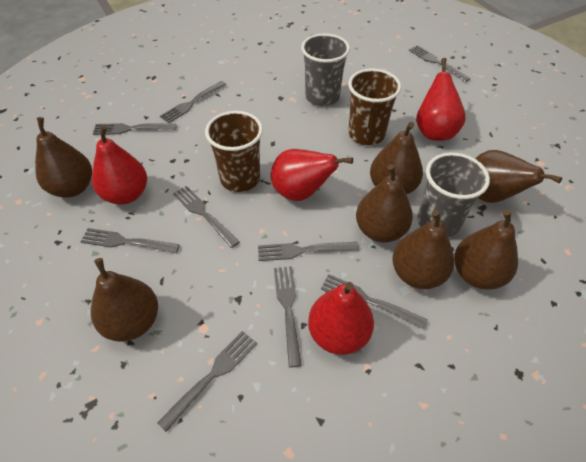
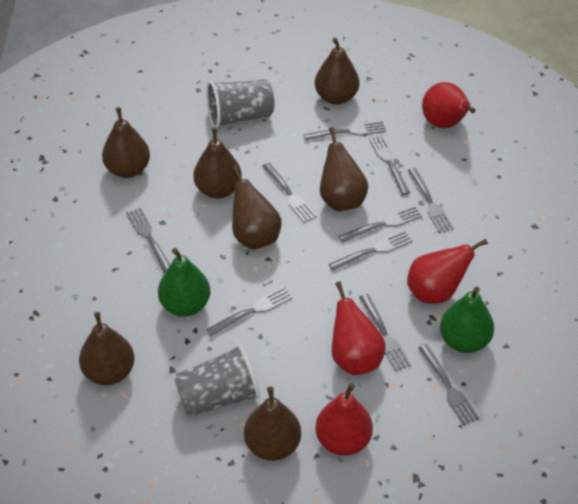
brown cup: 2 -> 0
green pear: 0 -> 2
grey fork: 9 -> 10

